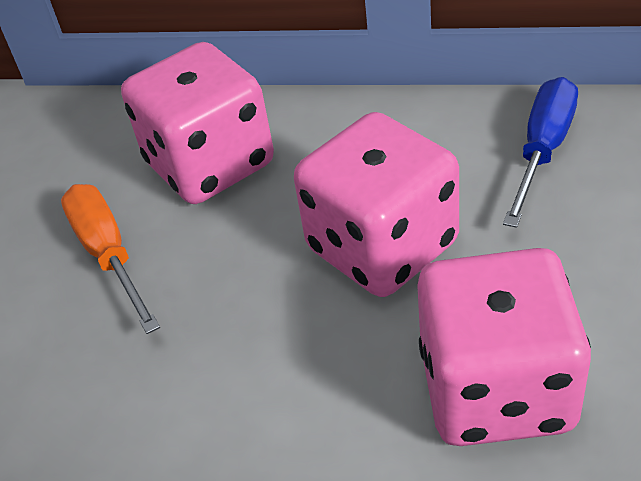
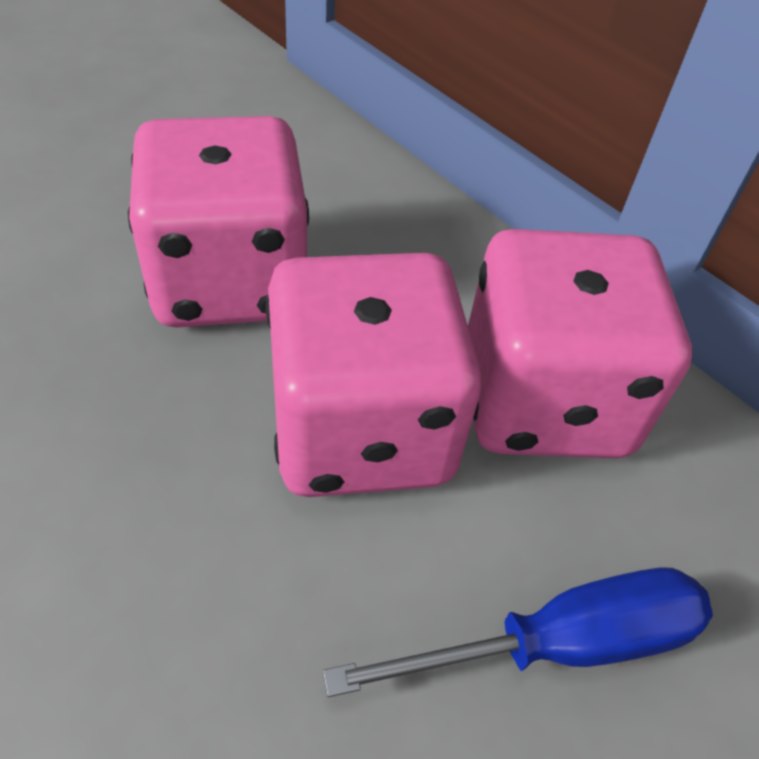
orange screwdriver: 1 -> 0

